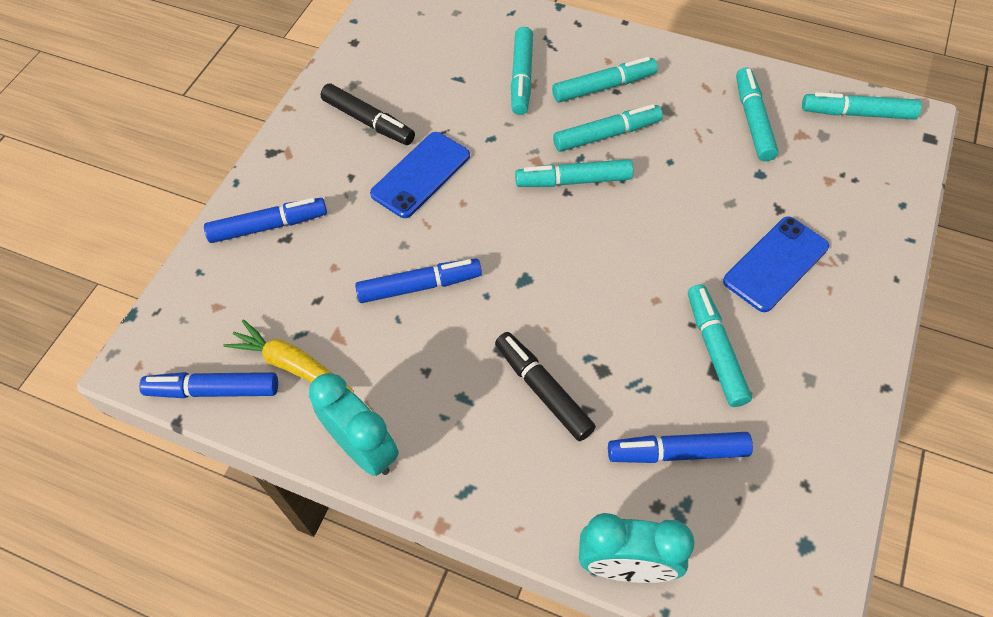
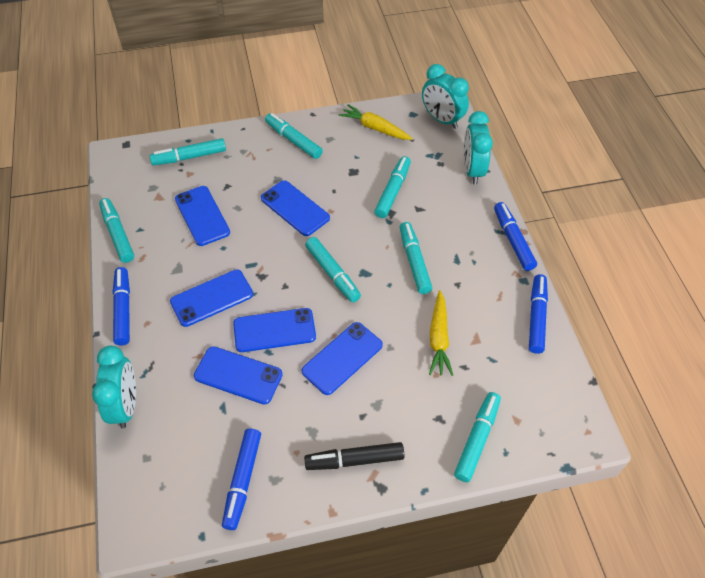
black marker: 2 -> 1
blue phone: 2 -> 6
turquoise clock: 2 -> 3
yellow carrot: 1 -> 2

